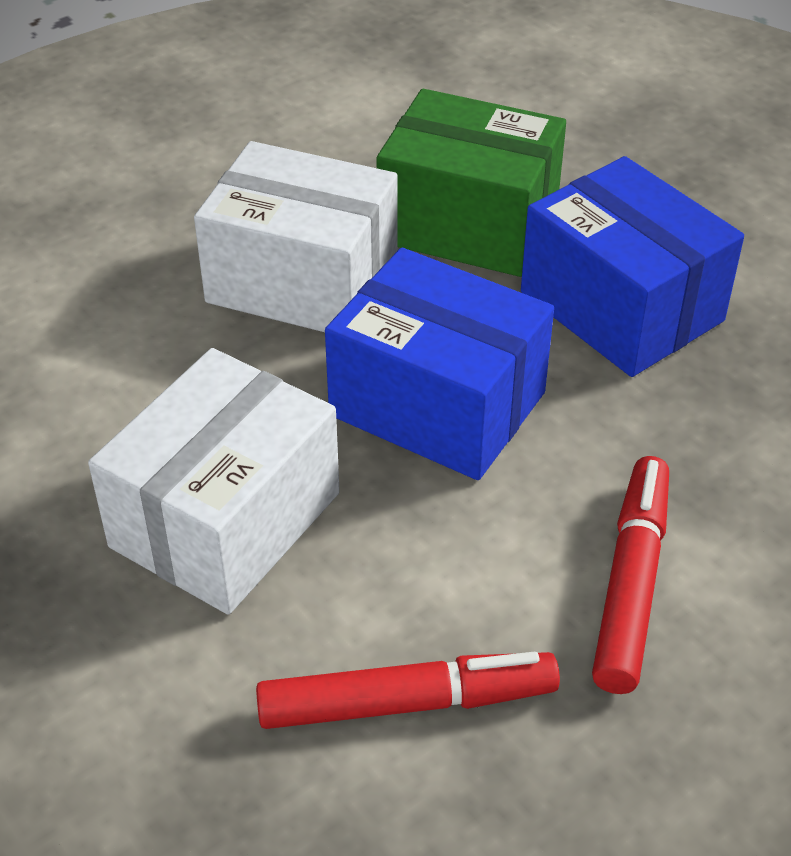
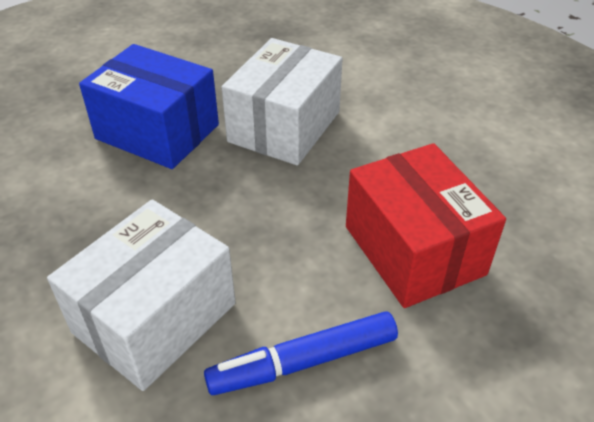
blue box: 2 -> 1
blue marker: 0 -> 1
green box: 1 -> 0
red box: 0 -> 1
red marker: 2 -> 0

